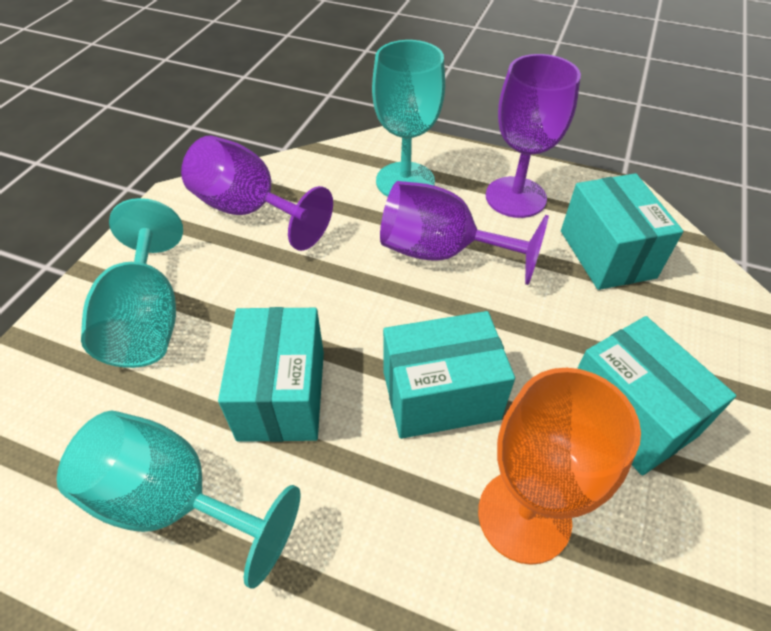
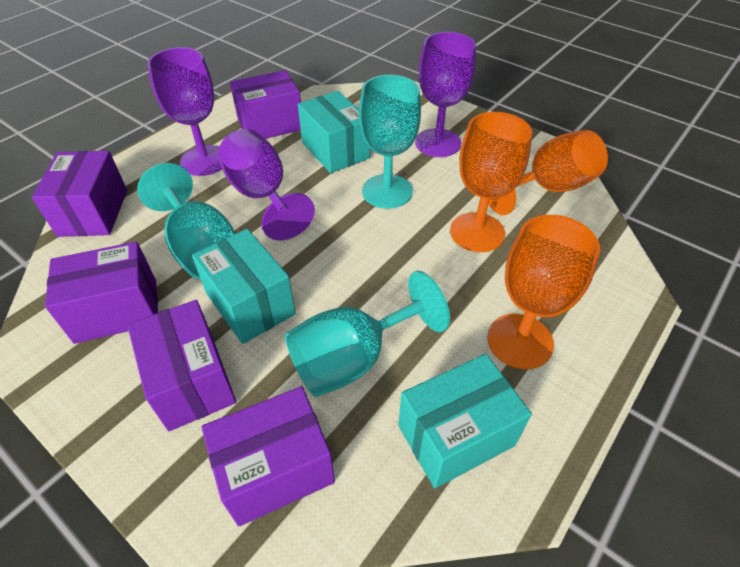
orange goblet: 1 -> 3
purple box: 0 -> 5
turquoise box: 4 -> 3

